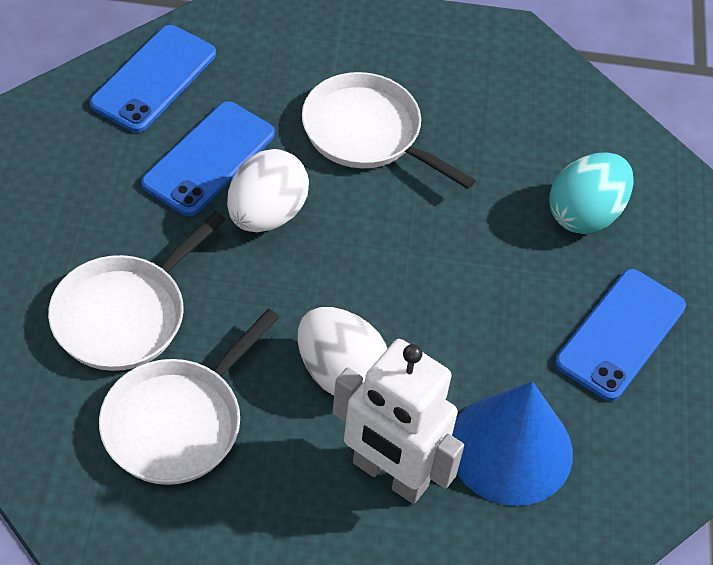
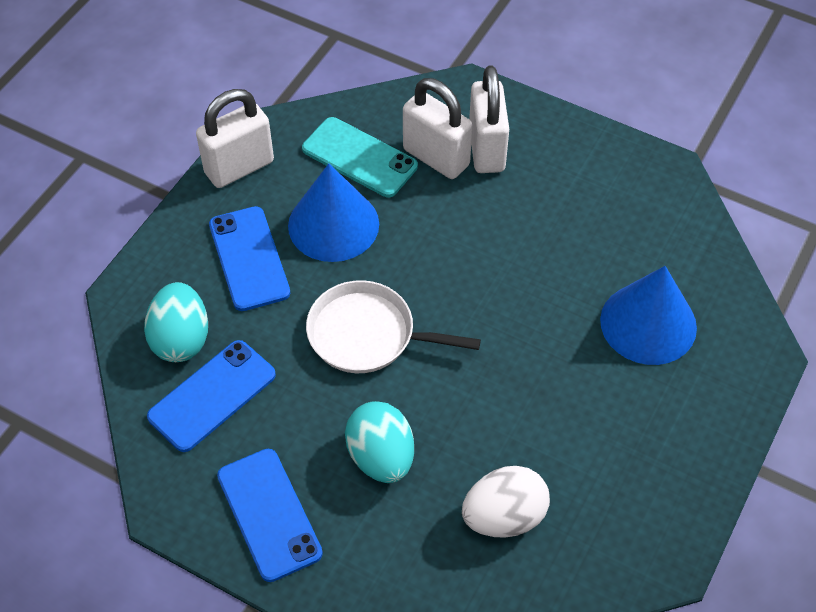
blue cone: 1 -> 2
turquoise egg: 1 -> 2
turquoise phone: 0 -> 1
white egg: 2 -> 1
white padlock: 0 -> 3
white pan: 3 -> 1
white robot: 1 -> 0

